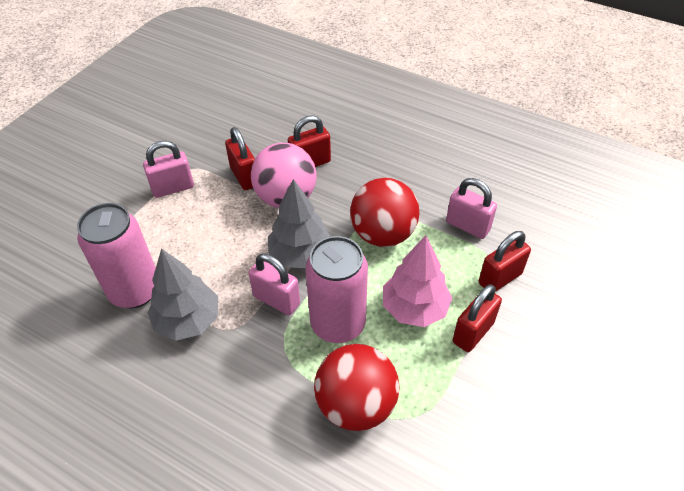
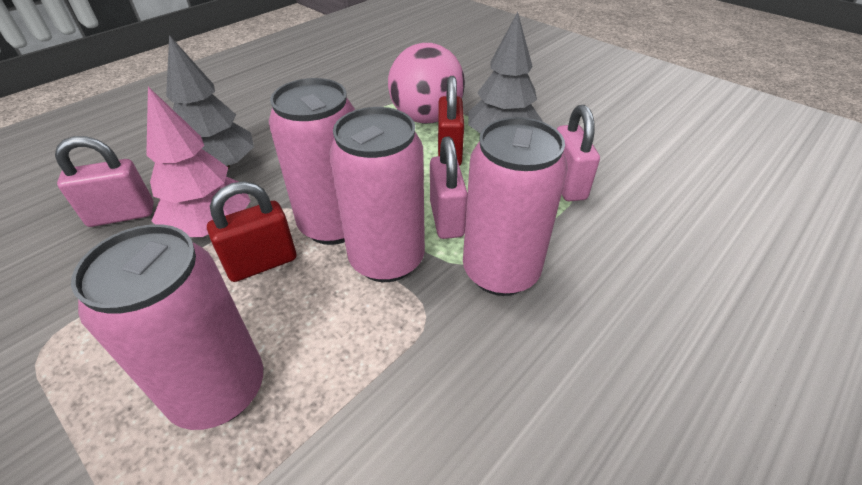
pink can: 2 -> 4
red ball: 2 -> 0
red padlock: 4 -> 2

